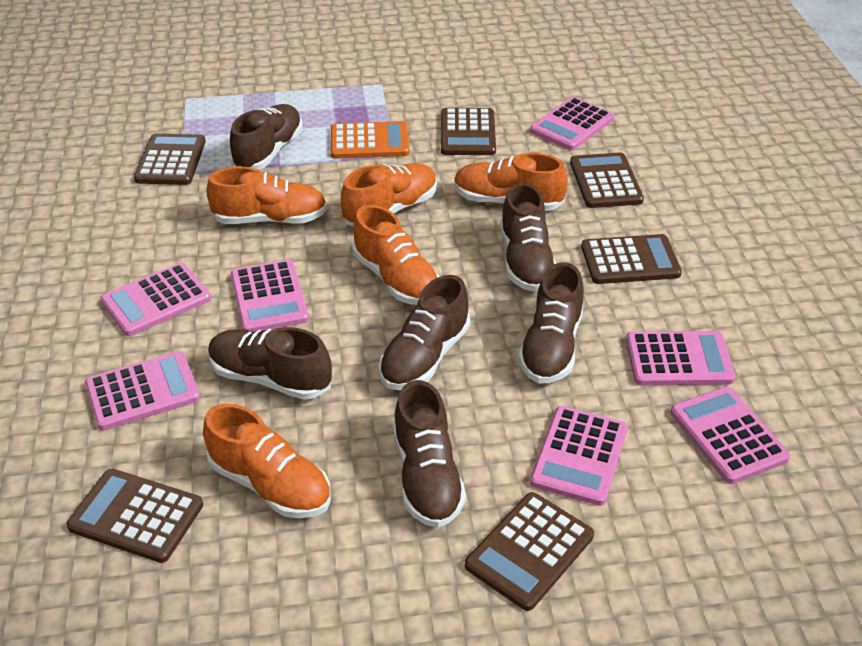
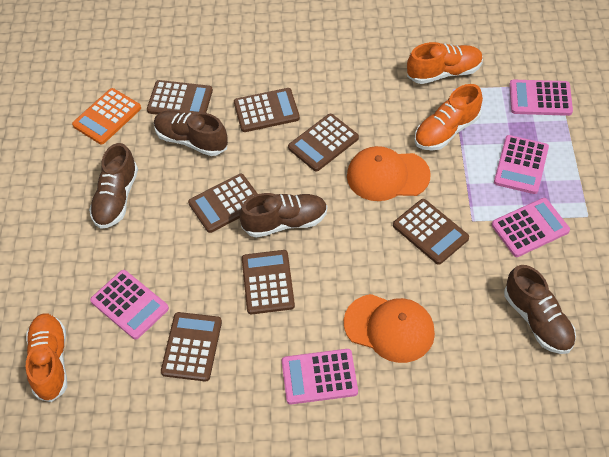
brown calculator: 6 -> 7
brown shoe: 6 -> 4
orange cap: 0 -> 2
orange shoe: 5 -> 3
pink calculator: 7 -> 5

